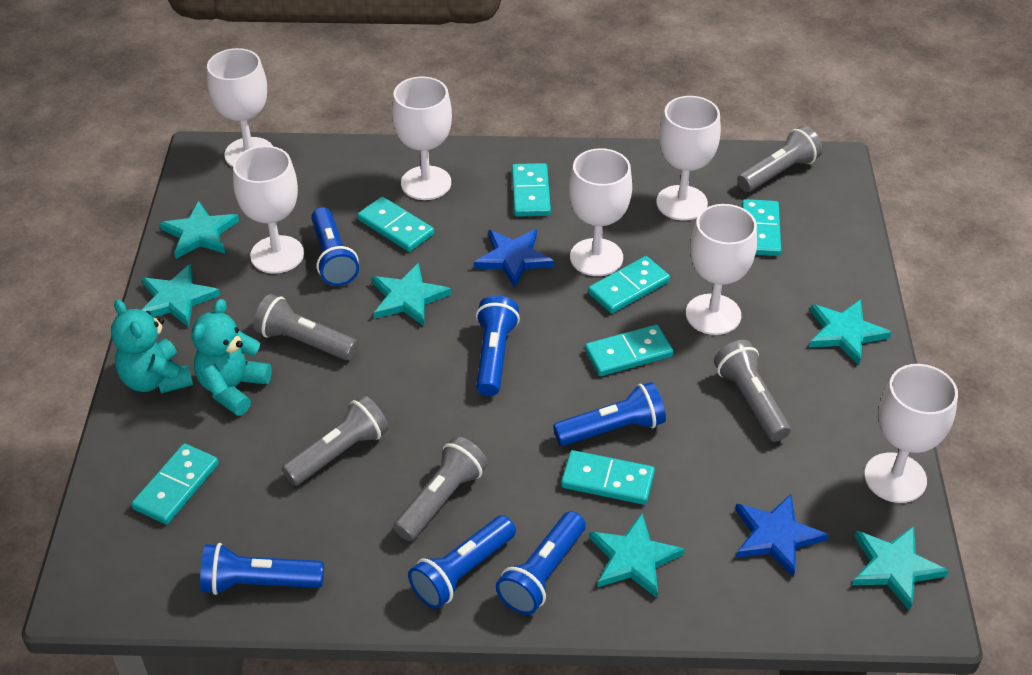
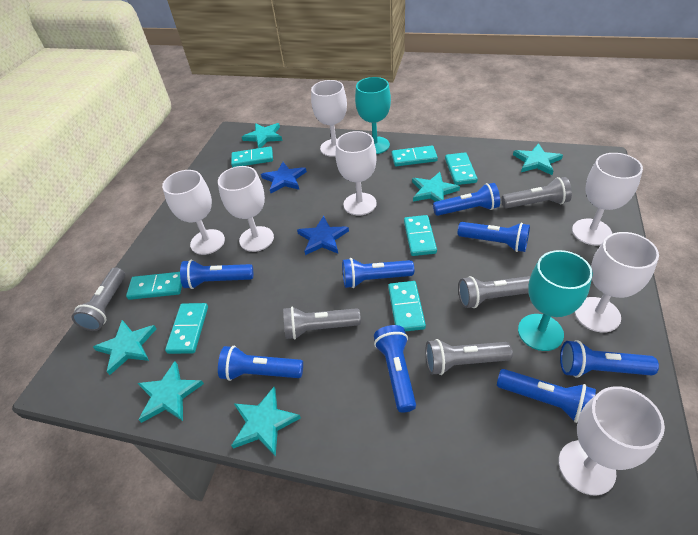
blue flashlight: 6 -> 8
turquoise goblet: 0 -> 2
turquoise teddy bear: 2 -> 0

